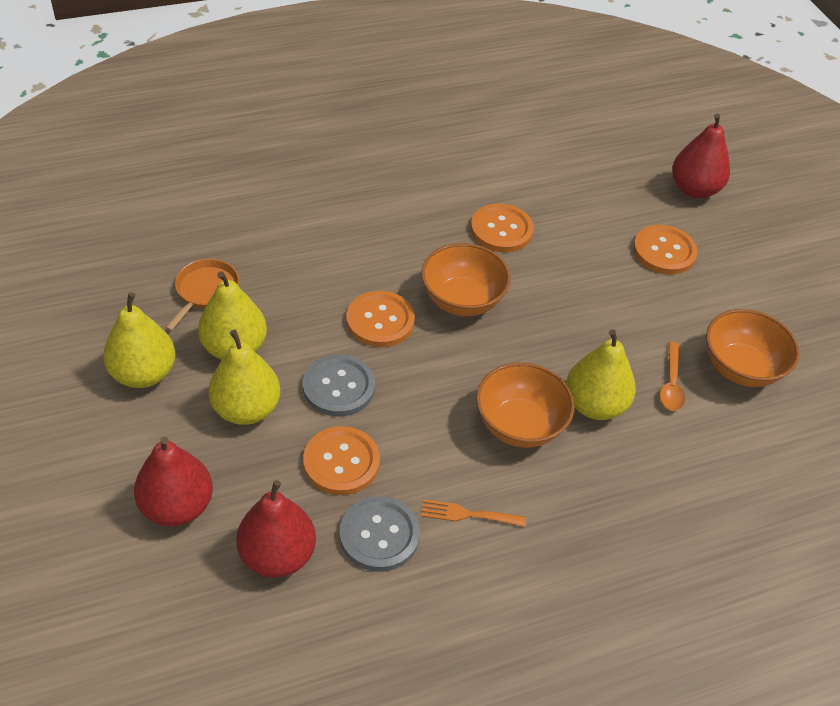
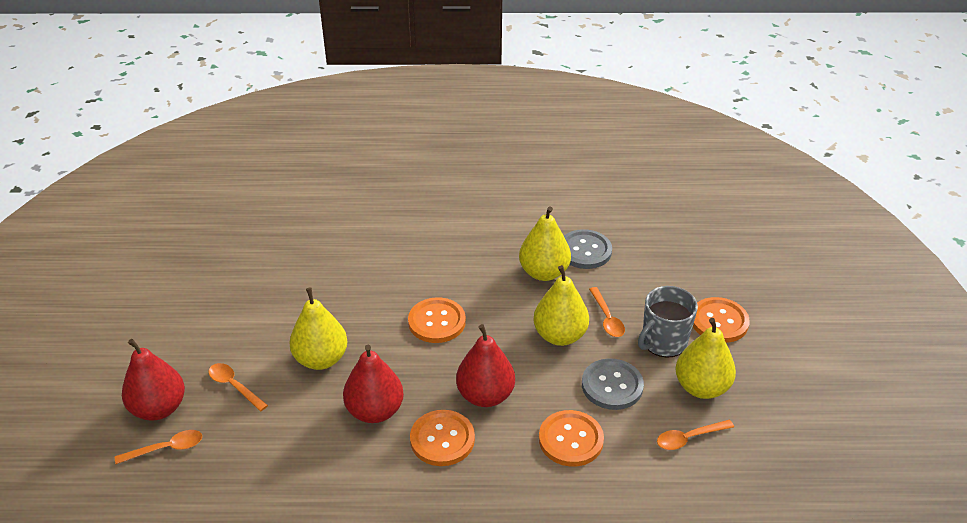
grey mug: 0 -> 1
orange bowl: 3 -> 0
orange fork: 1 -> 0
orange pan: 1 -> 0
orange spoon: 1 -> 4

